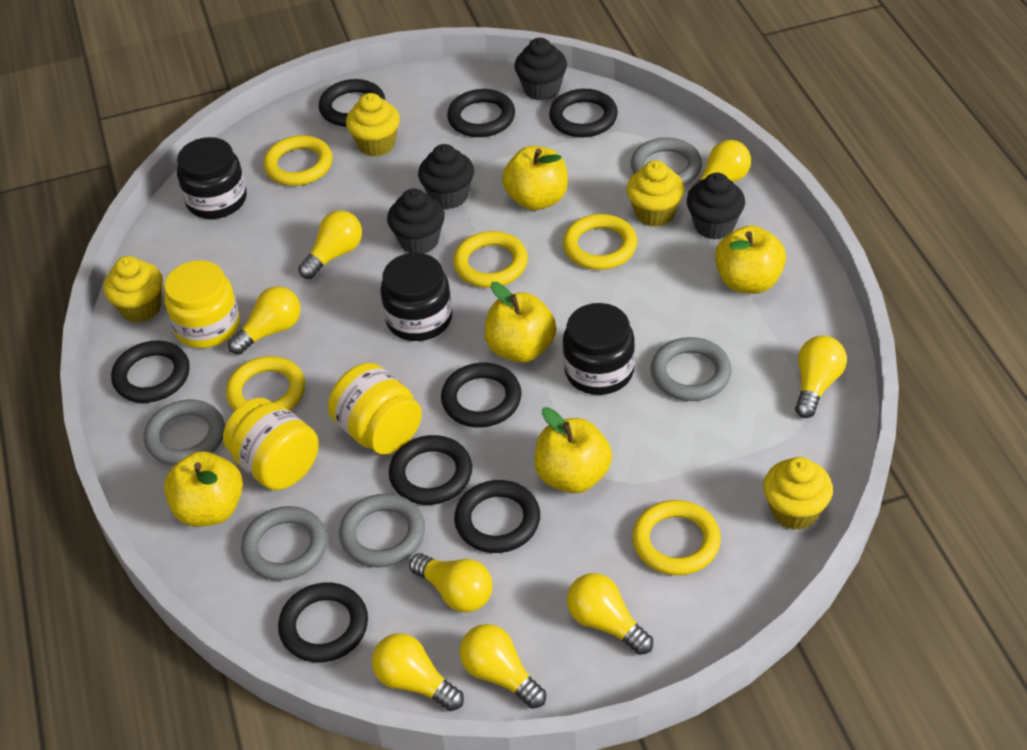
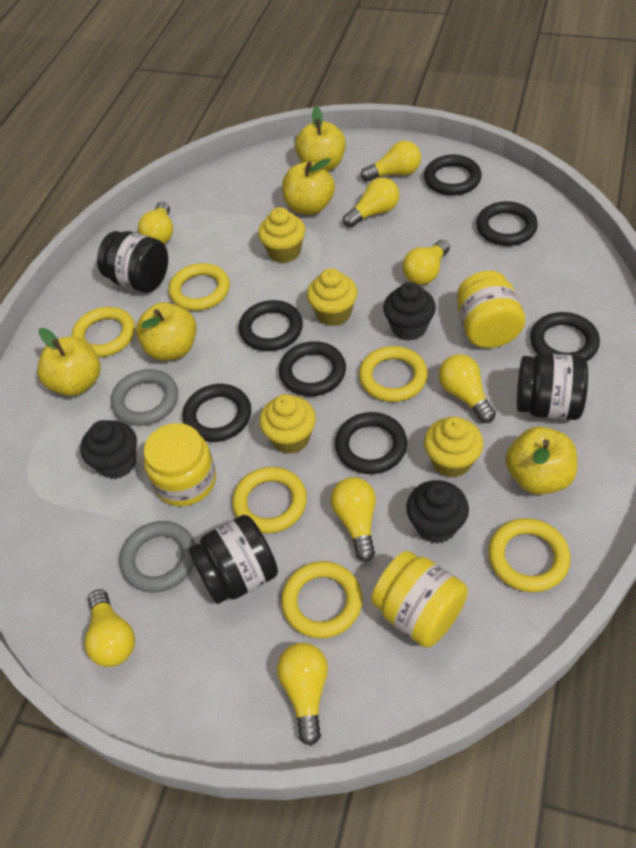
black cupcake: 4 -> 3
black ring: 8 -> 7
grey ring: 5 -> 2
yellow ring: 5 -> 6

